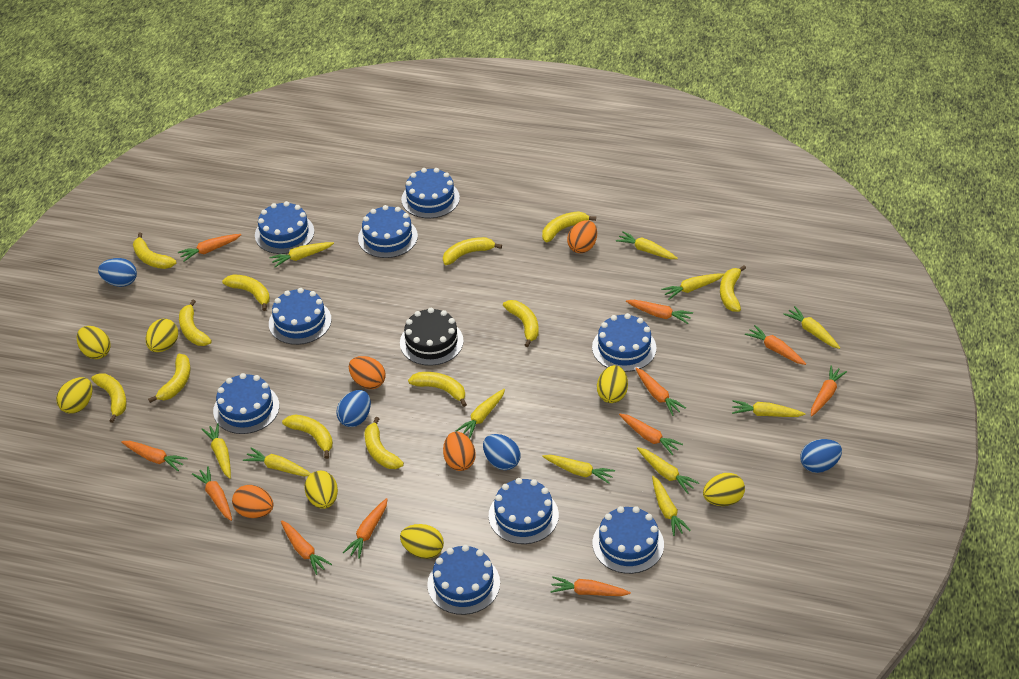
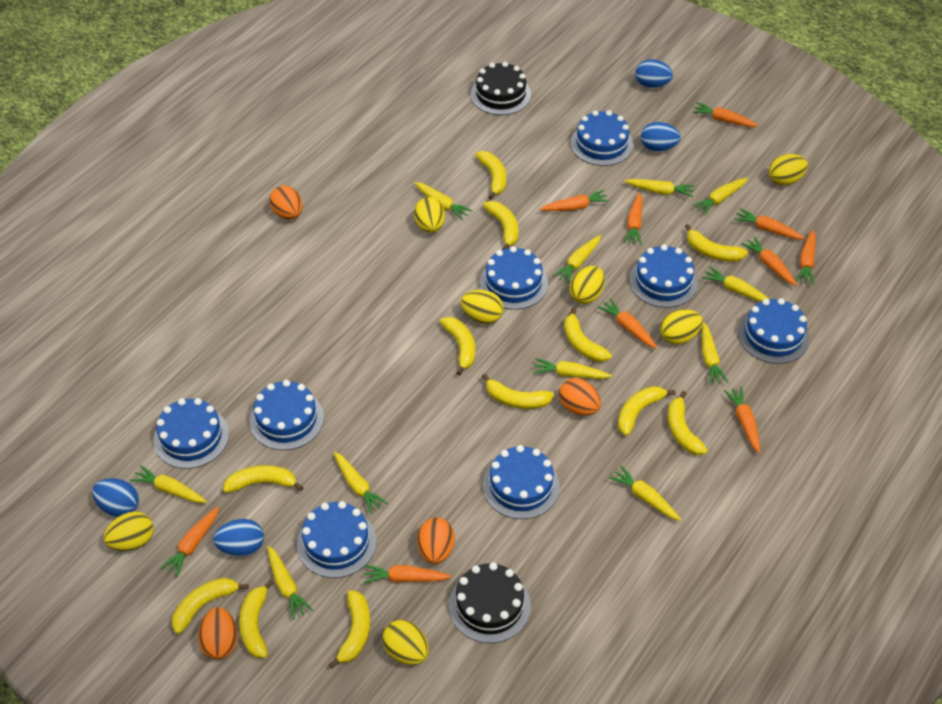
black cake: 1 -> 2
blue cake: 9 -> 8
orange carrot: 11 -> 10

